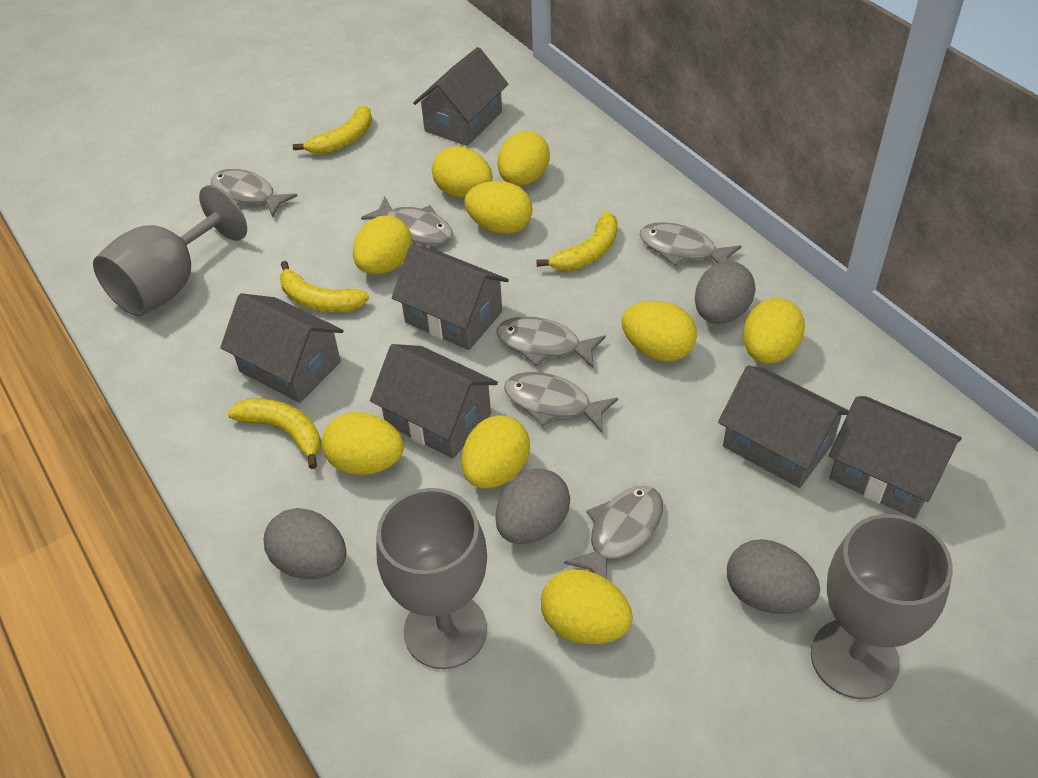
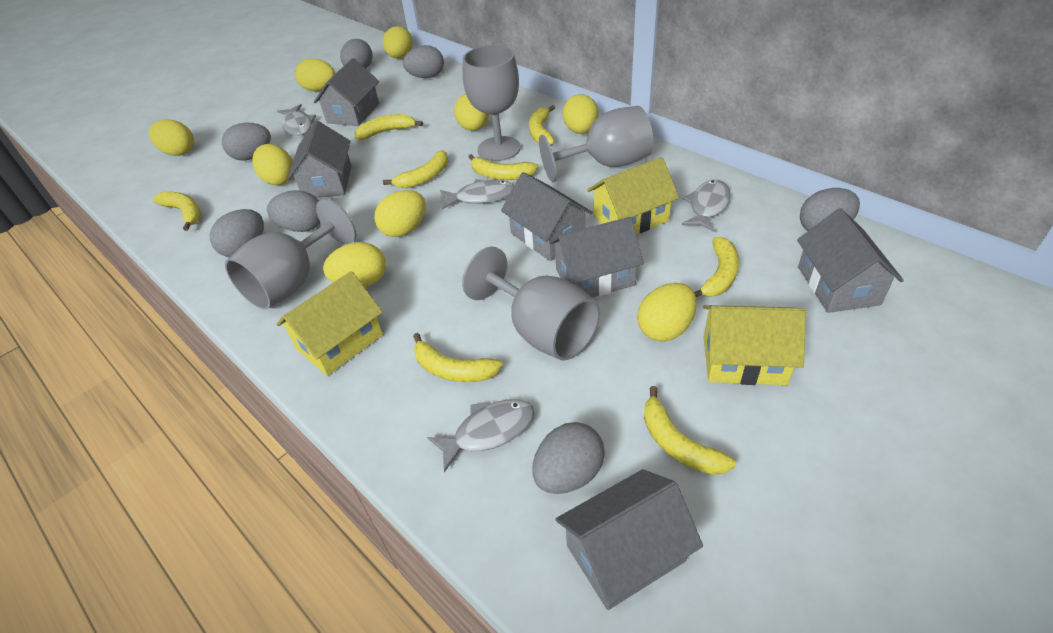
grey egg: 4 -> 7
grey fish: 6 -> 4
grey goblet: 3 -> 4
yellow banana: 4 -> 8
yellow house: 0 -> 3

